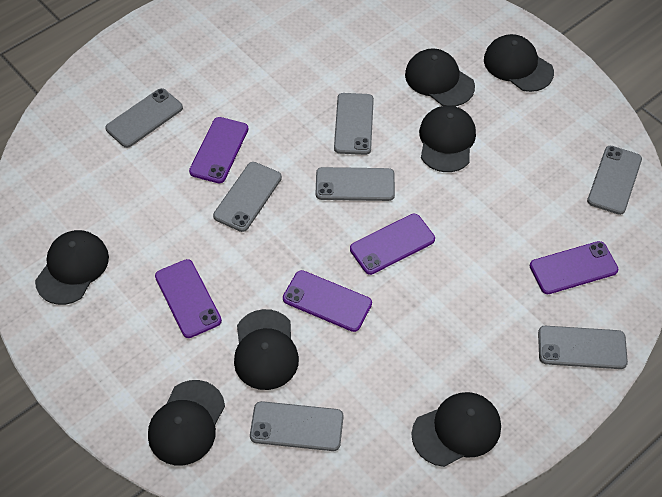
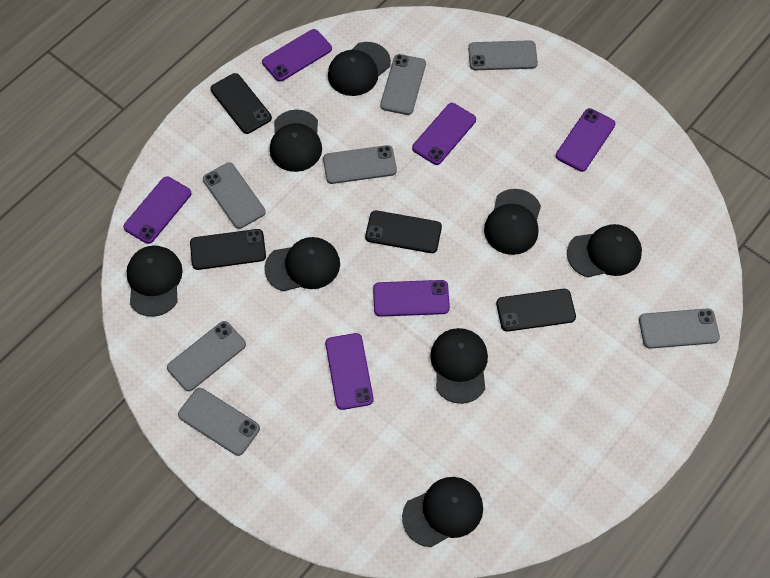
black cap: 7 -> 8
black phone: 0 -> 4
purple phone: 5 -> 6

